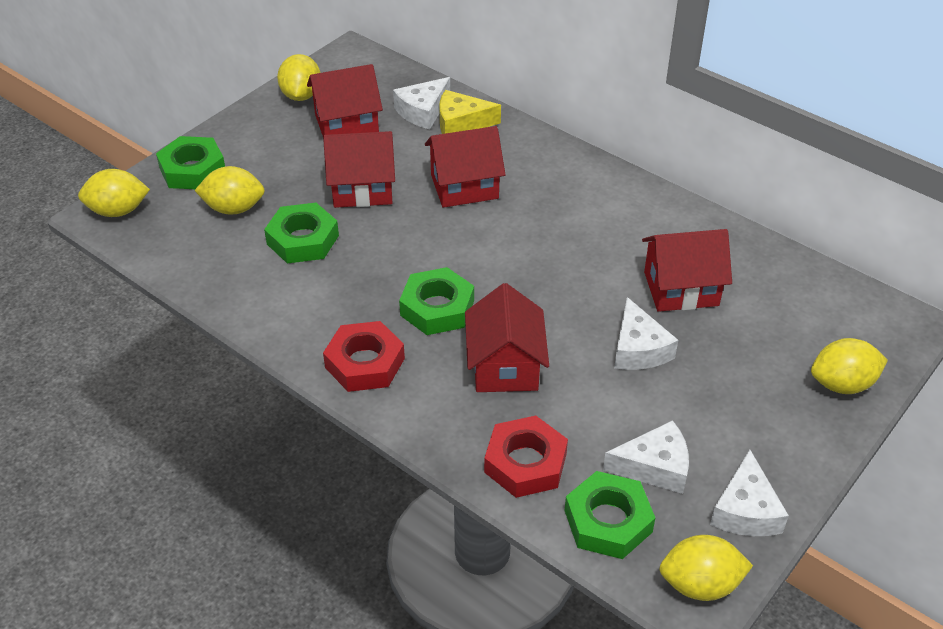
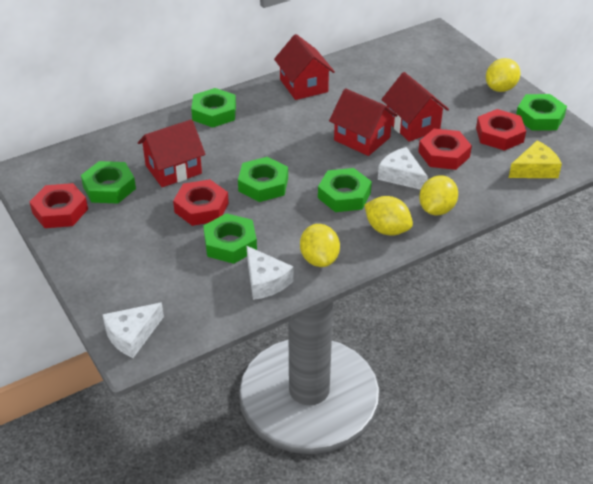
green nut: 4 -> 6
red house: 5 -> 4
red nut: 2 -> 4
white cheese: 4 -> 3
yellow lemon: 5 -> 4

